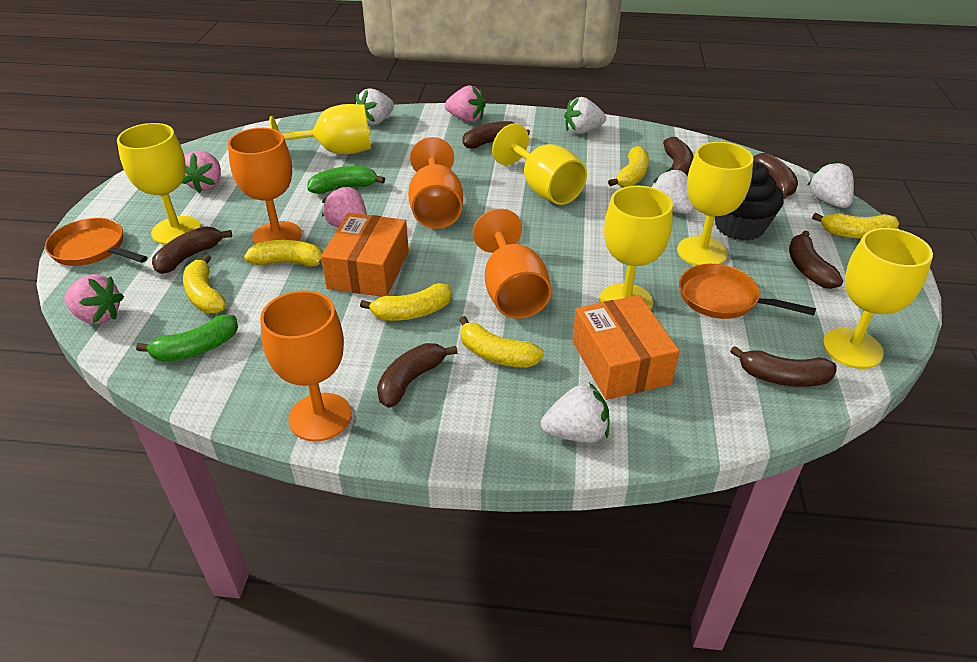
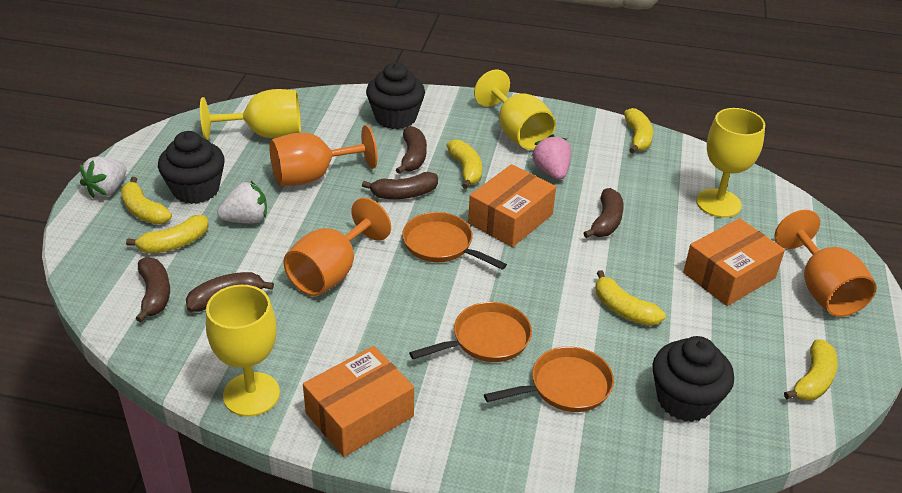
black cupcake: 1 -> 3
brown banana: 7 -> 5
green banana: 2 -> 0
orange box: 2 -> 3
orange goblet: 4 -> 3
orange pan: 2 -> 3
pink strawberry: 4 -> 1
white strawberry: 5 -> 2
yellow goblet: 6 -> 4

